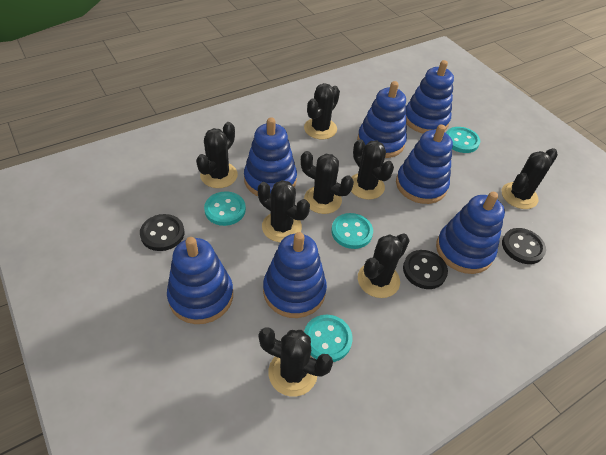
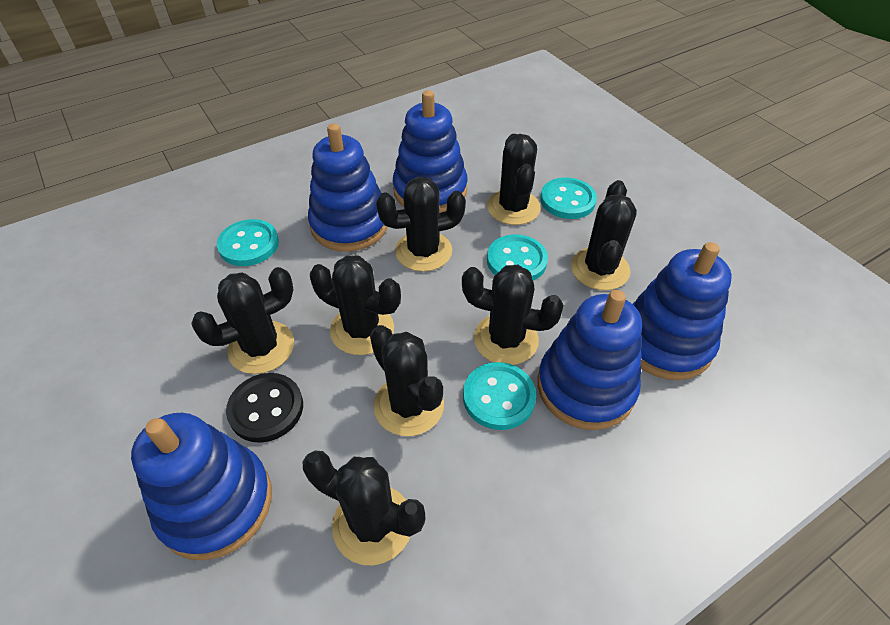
black button: 3 -> 1
blue stacking toy: 7 -> 5

